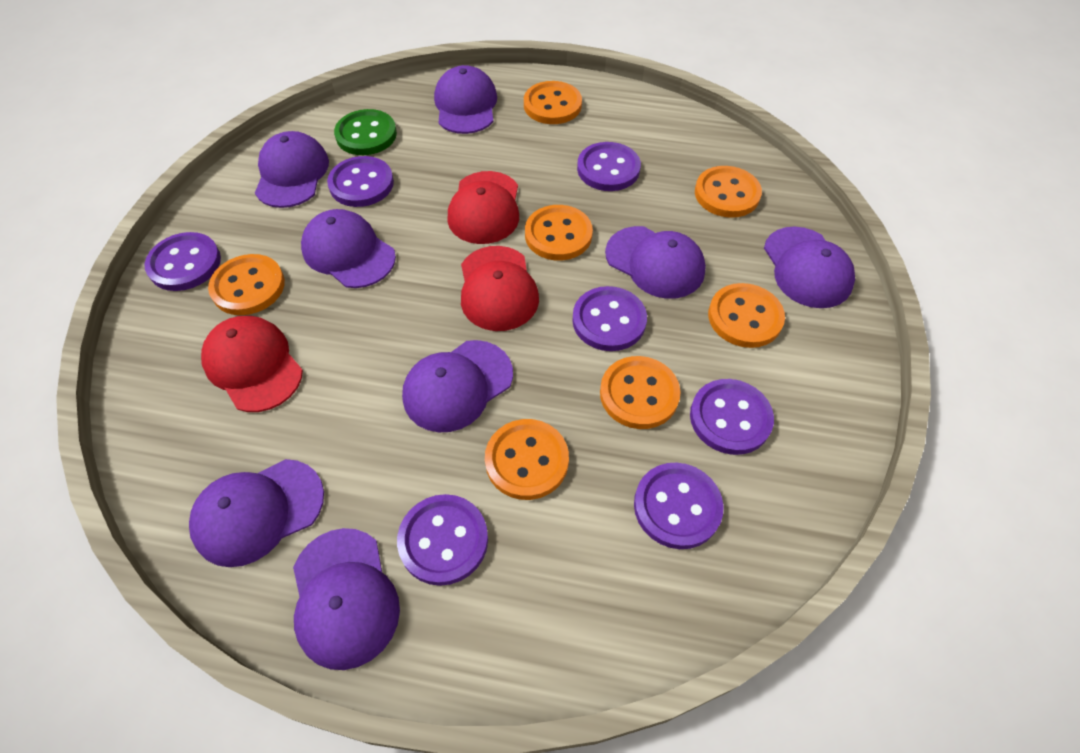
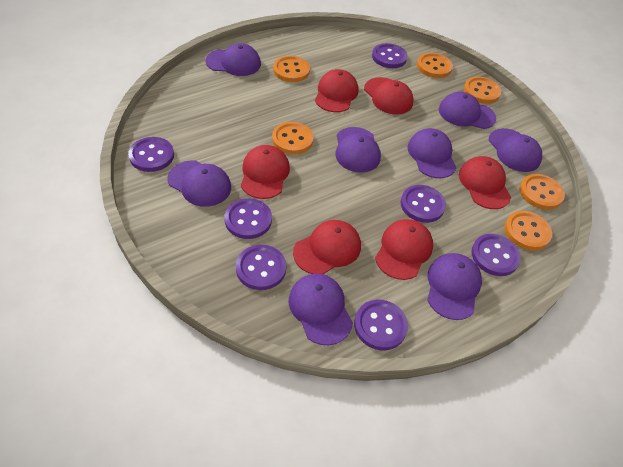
green button: 1 -> 0
orange button: 7 -> 6
red cap: 3 -> 6

